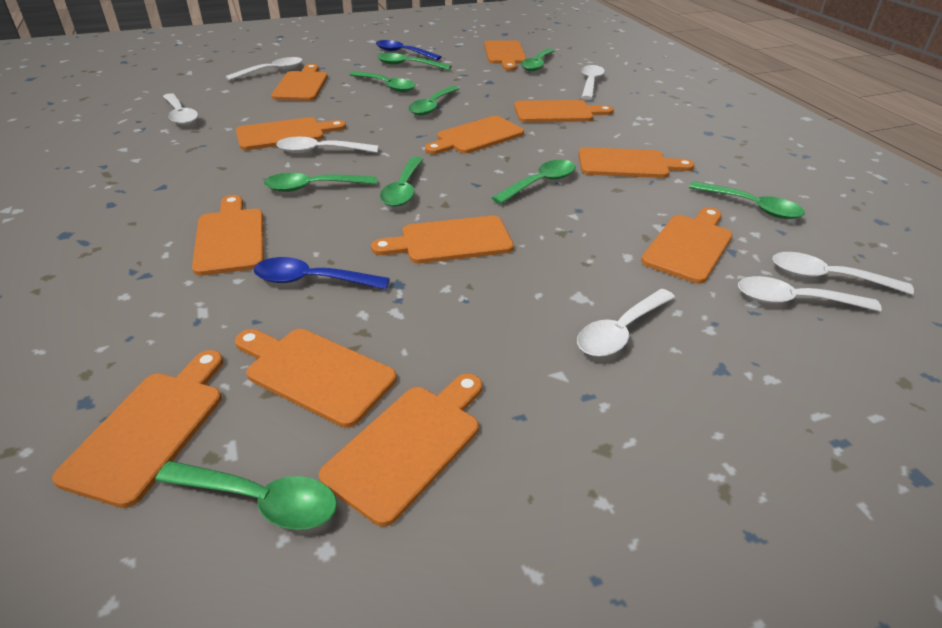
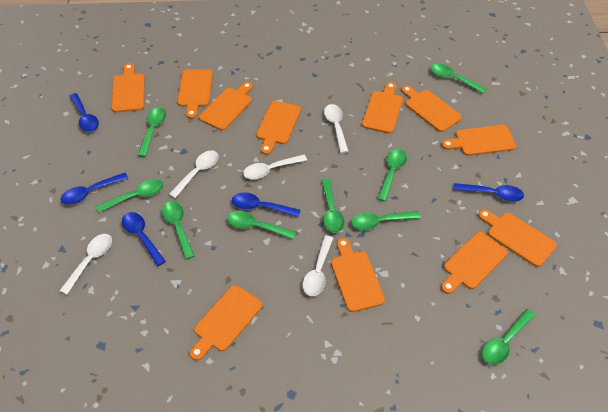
blue spoon: 2 -> 5
orange cutting board: 12 -> 11
white spoon: 7 -> 5

